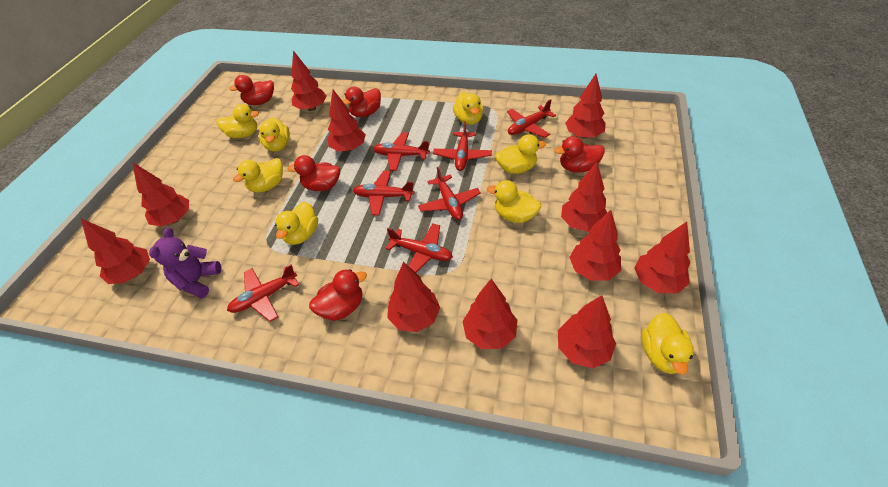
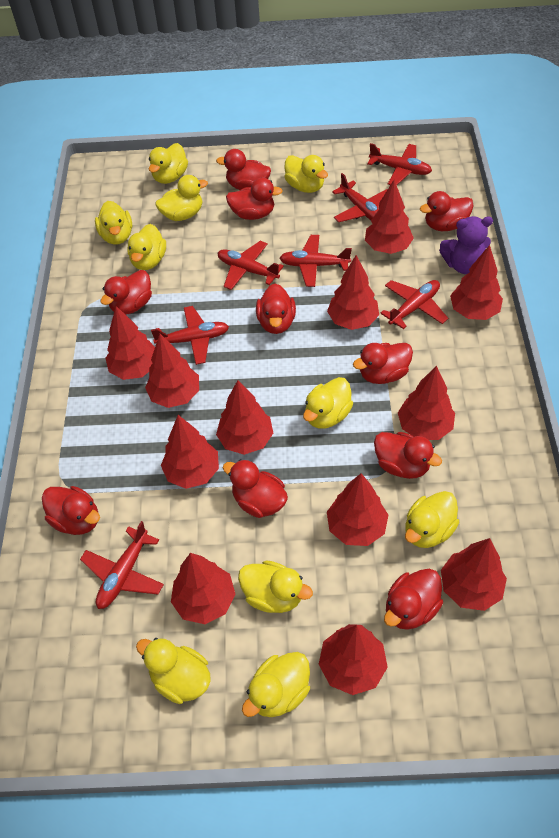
red duck: 5 -> 10
red tree: 11 -> 12
yellow duck: 8 -> 10

